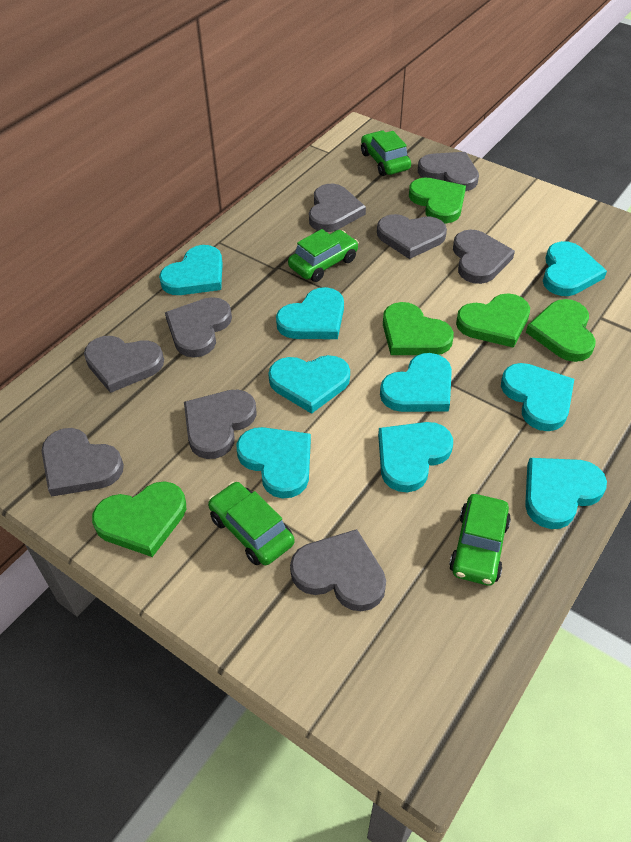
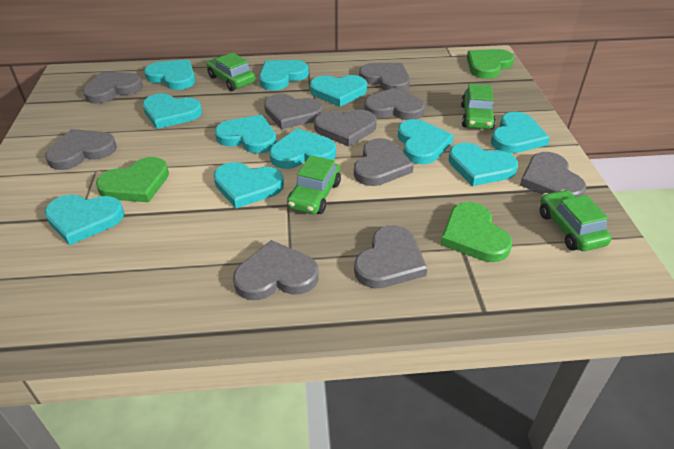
green heart: 5 -> 3
grey heart: 9 -> 10
turquoise heart: 9 -> 11

